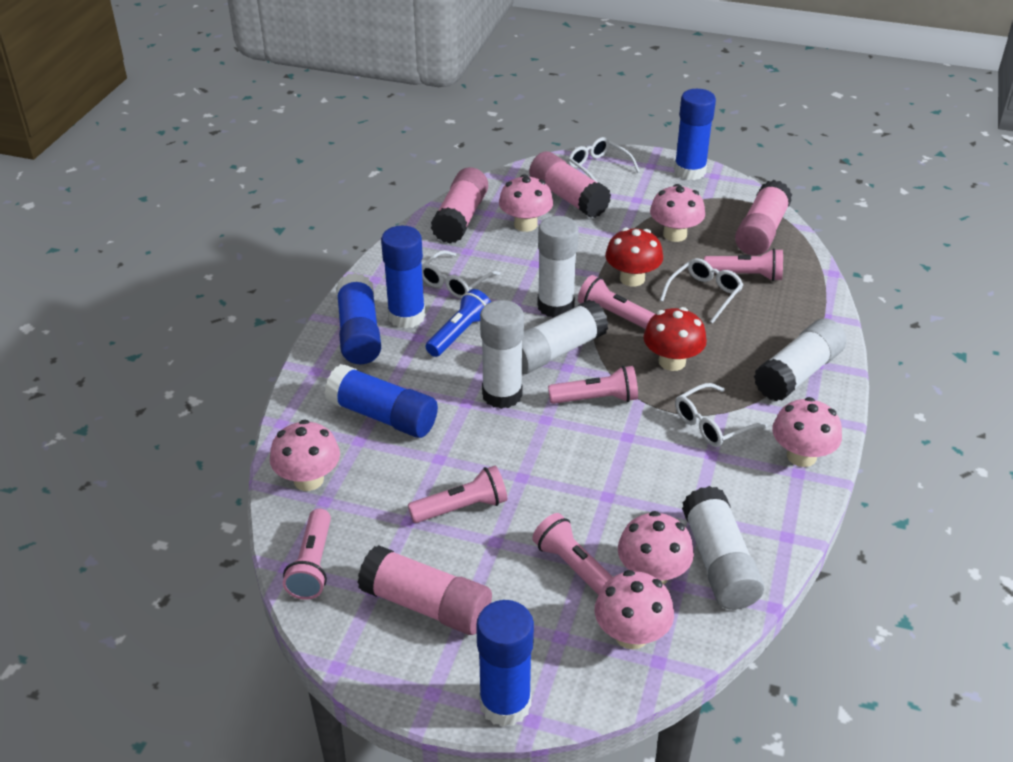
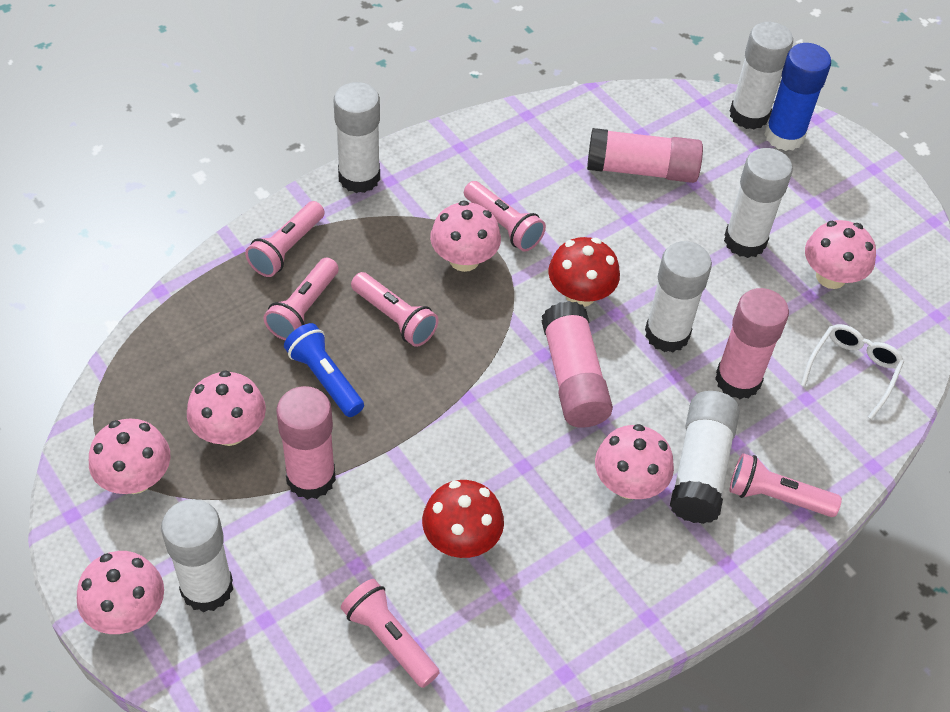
blue glue stick: 5 -> 1
white glasses: 4 -> 1
white glue stick: 5 -> 6

